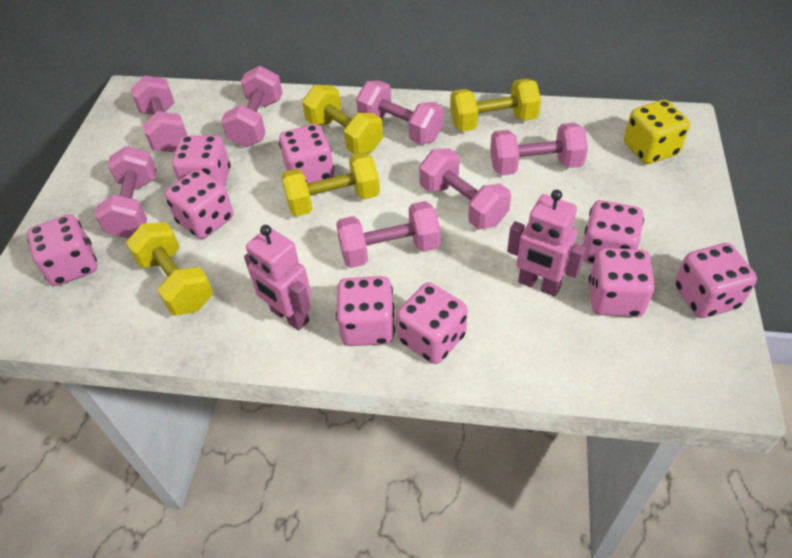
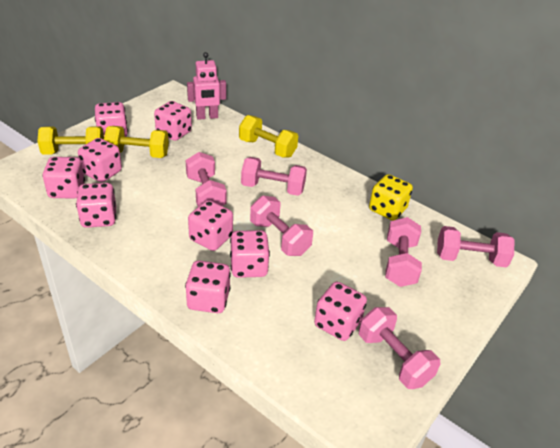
pink dumbbell: 7 -> 6
pink robot: 2 -> 1
yellow dumbbell: 4 -> 3

